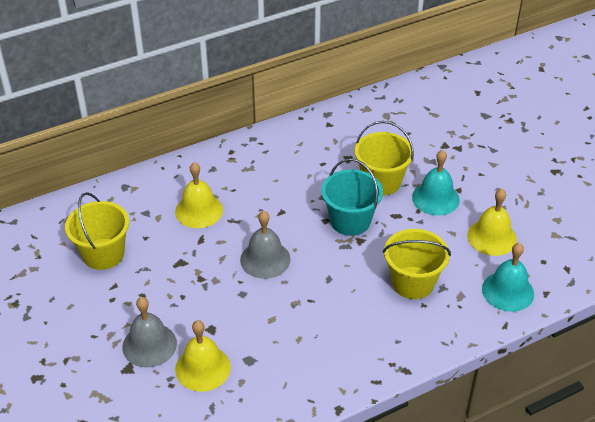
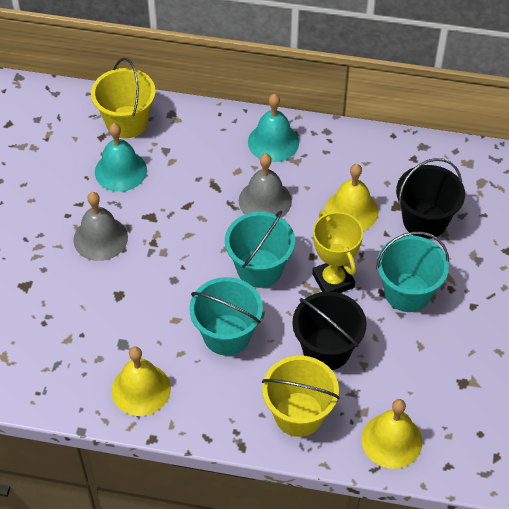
black bucket: 0 -> 2
turquoise bucket: 1 -> 3
yellow bucket: 3 -> 2
yellow trophy: 0 -> 1

